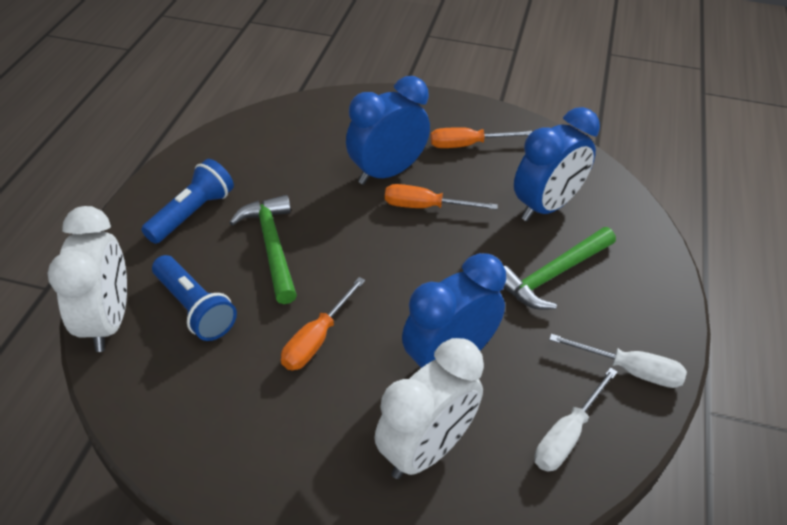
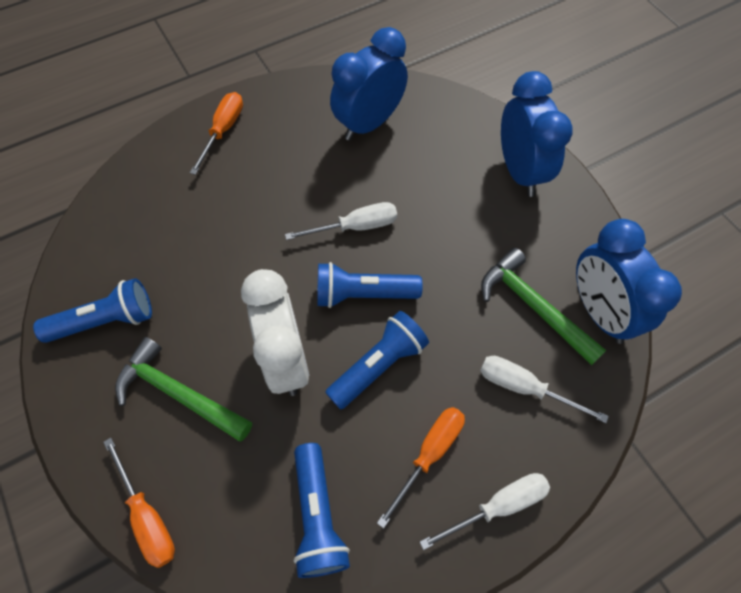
blue flashlight: 2 -> 4
white clock: 2 -> 1
white screwdriver: 2 -> 3

